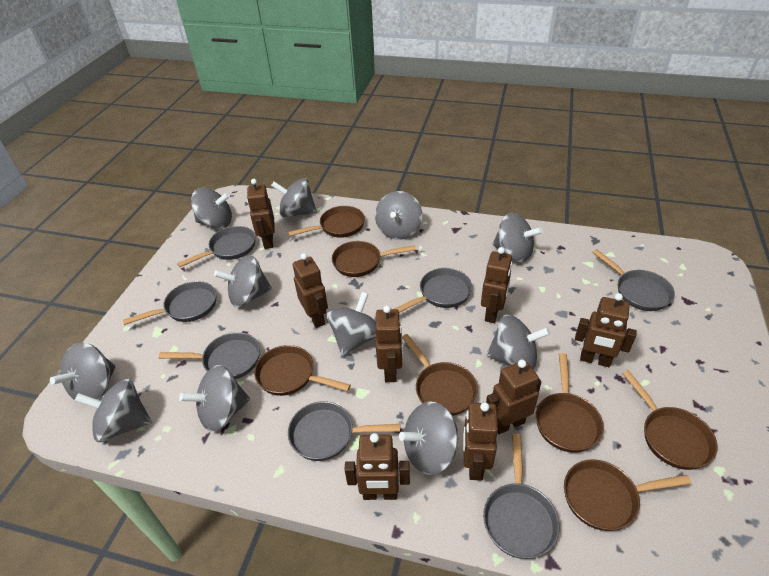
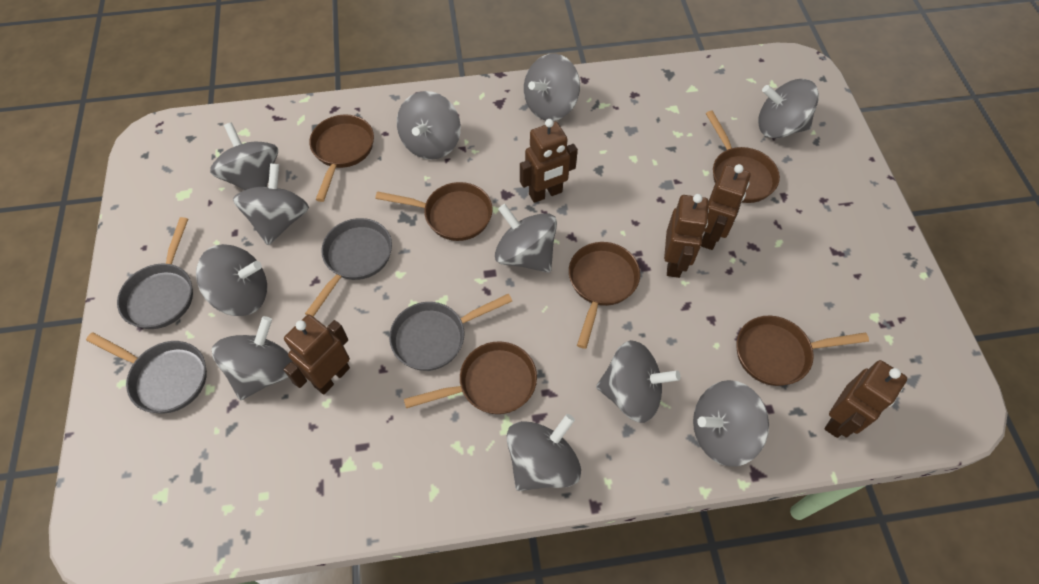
brown pan: 7 -> 6
brown robot: 8 -> 5
grey pan: 7 -> 4

